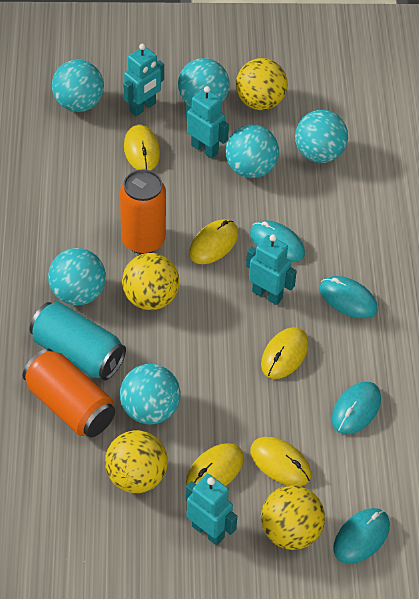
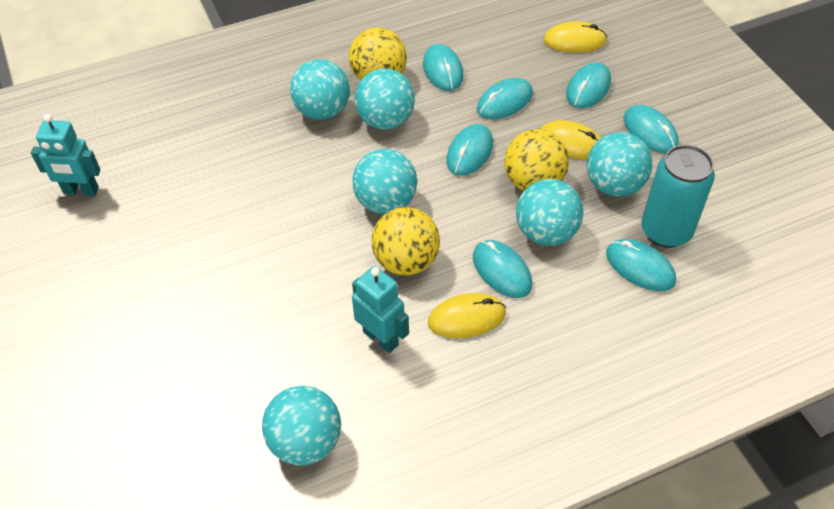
orange can: 2 -> 0
turquoise mouse: 4 -> 7
turquoise robot: 4 -> 2
yellow ball: 4 -> 3
yellow mouse: 5 -> 3

